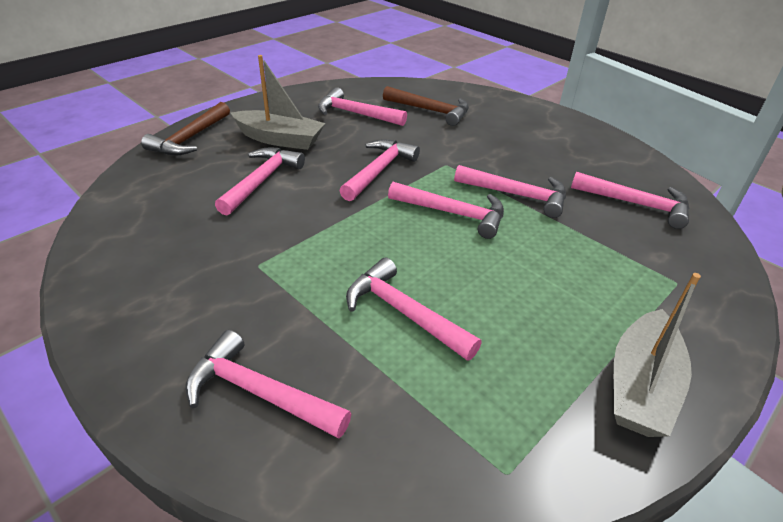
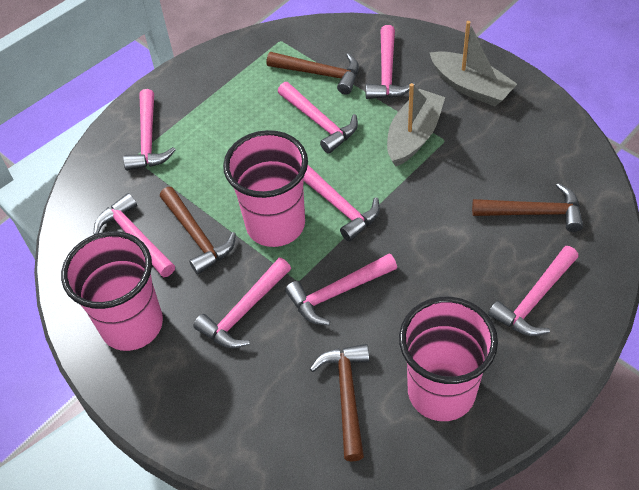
brown hammer: 2 -> 4
pink cup: 0 -> 3

